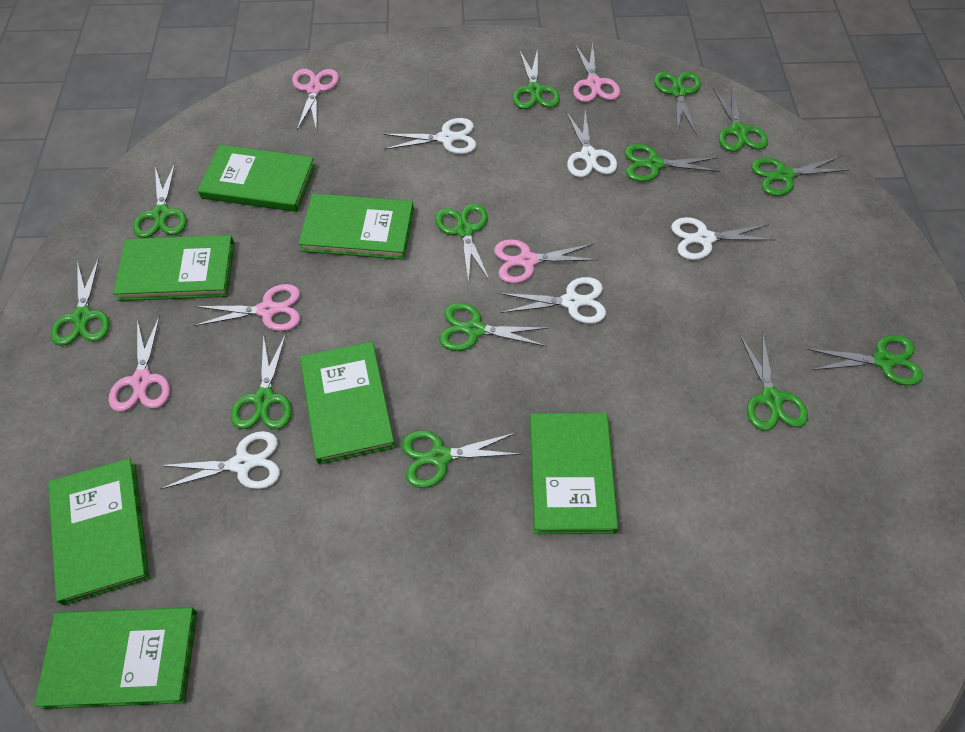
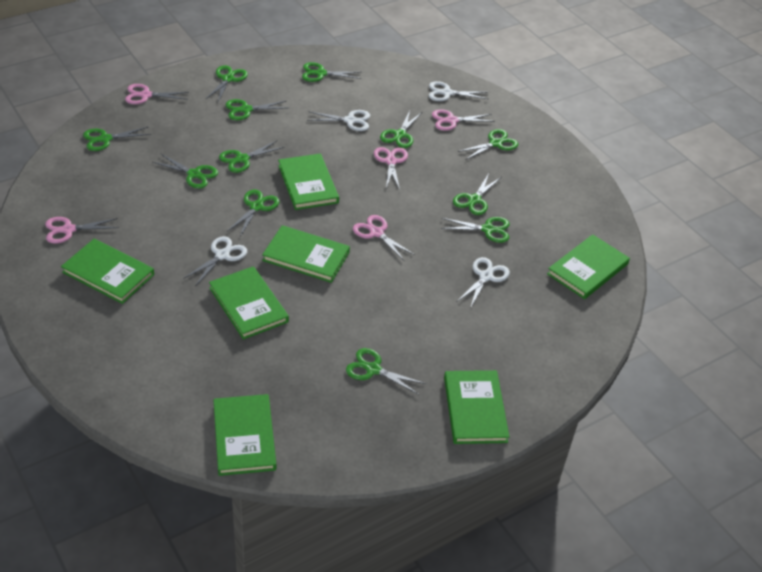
green scissors: 13 -> 12
white scissors: 5 -> 4

